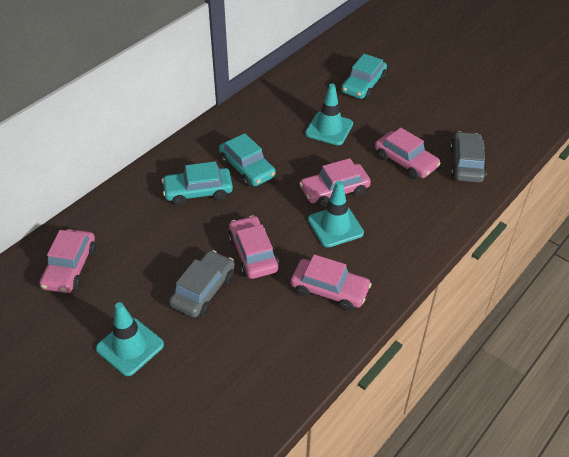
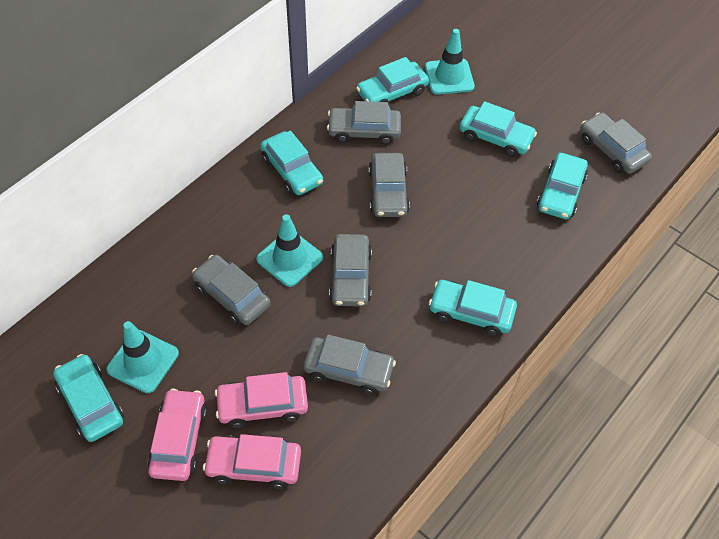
grey car: 2 -> 6
pink car: 5 -> 3
turquoise car: 3 -> 6

